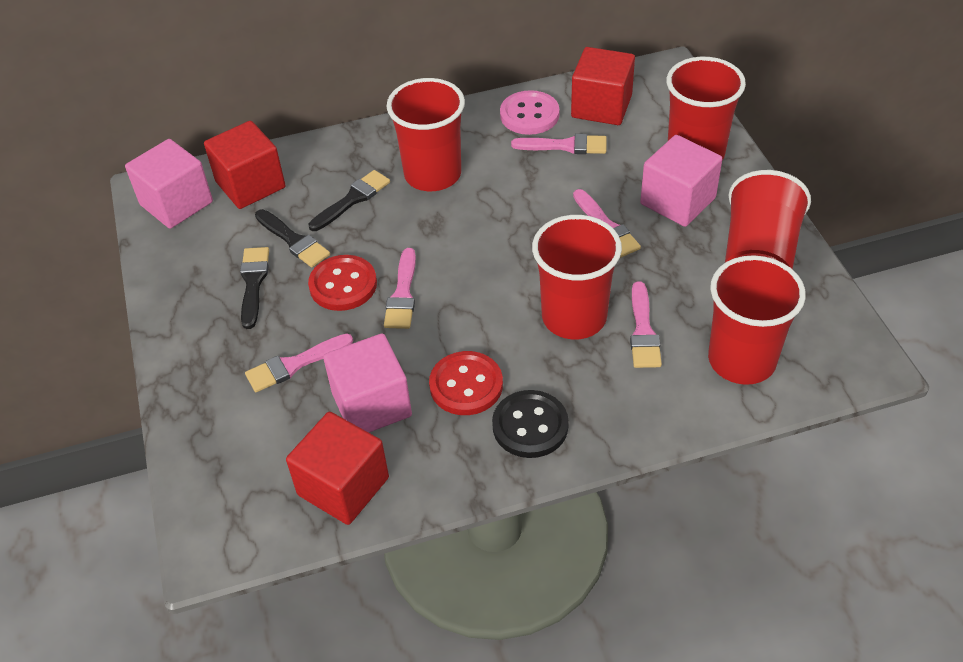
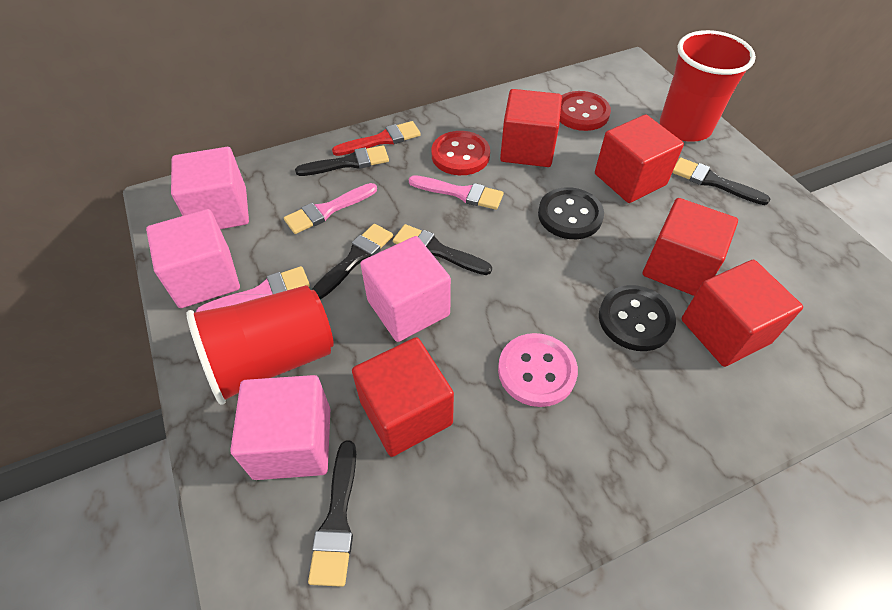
black brush: 3 -> 5
black button: 1 -> 2
pink brush: 5 -> 3
pink cube: 3 -> 4
red brush: 0 -> 1
red cube: 3 -> 5
red cup: 5 -> 2

